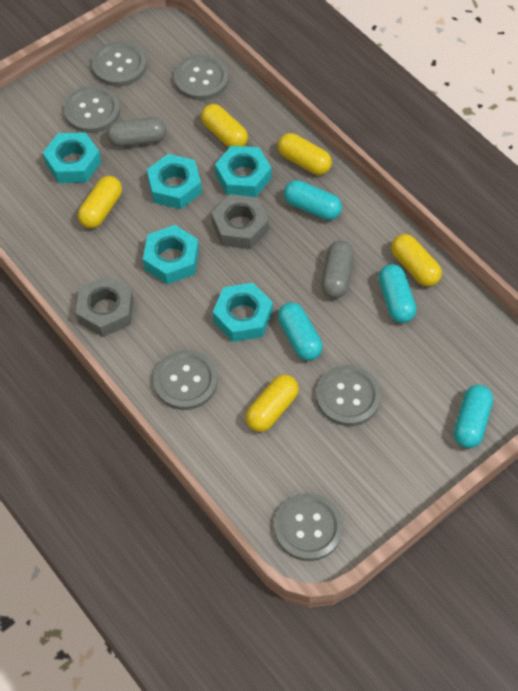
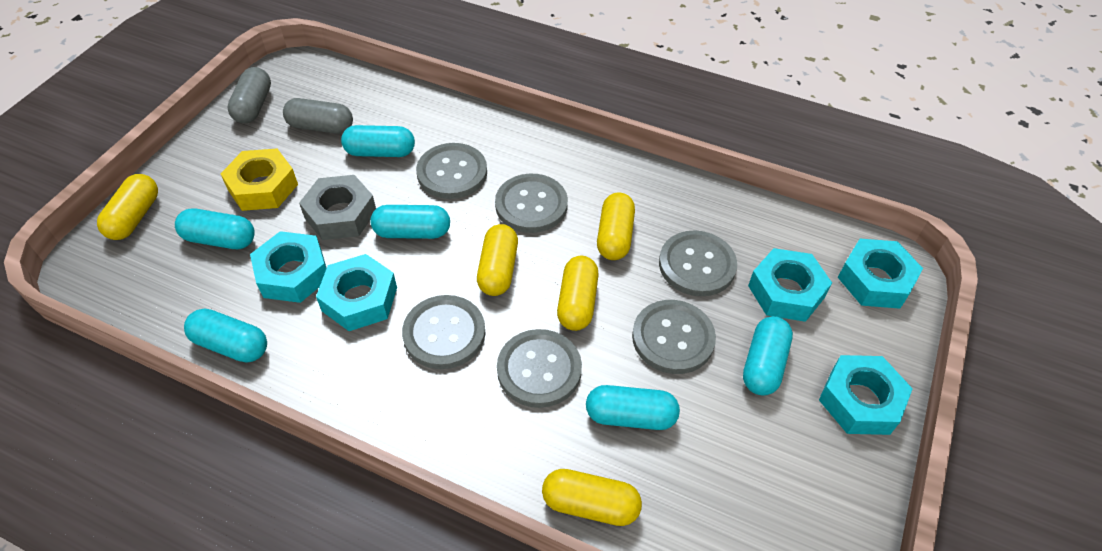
grey nut: 2 -> 1
turquoise capsule: 4 -> 6
yellow nut: 0 -> 1

